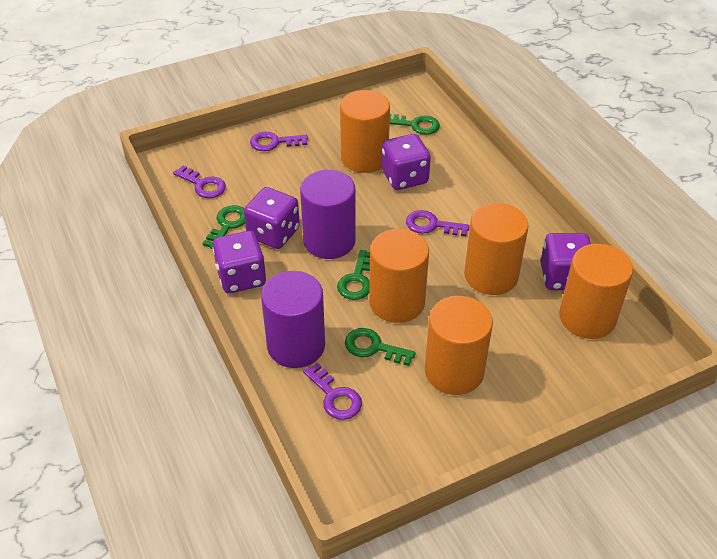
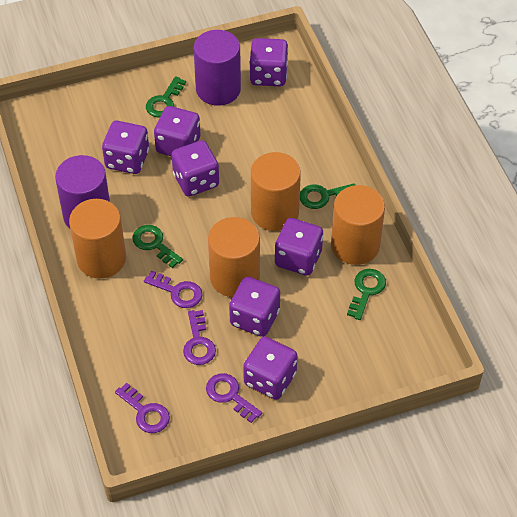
orange cylinder: 5 -> 4
purple dice: 4 -> 7

